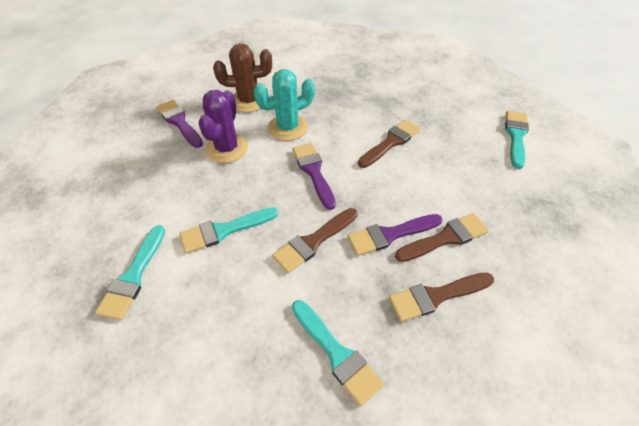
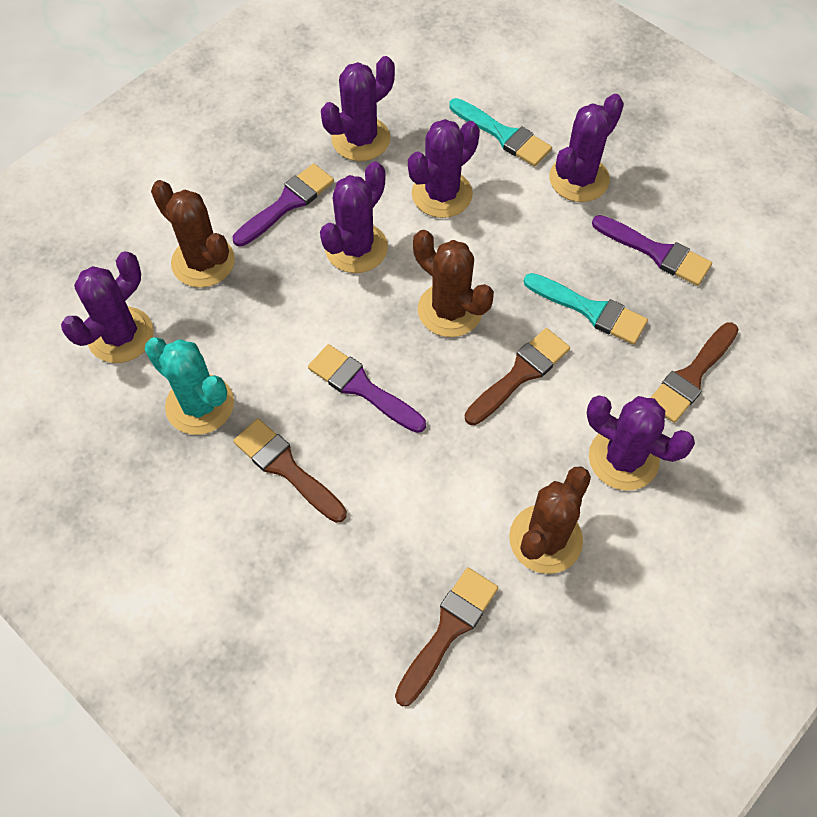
brown cactus: 1 -> 3
purple cactus: 1 -> 6
turquoise brush: 4 -> 2

